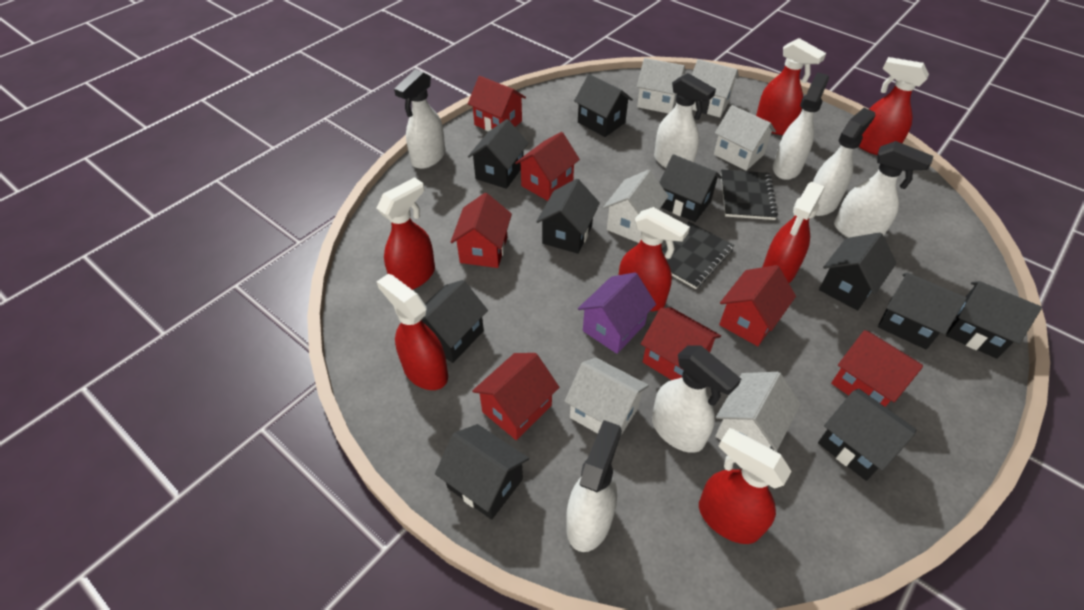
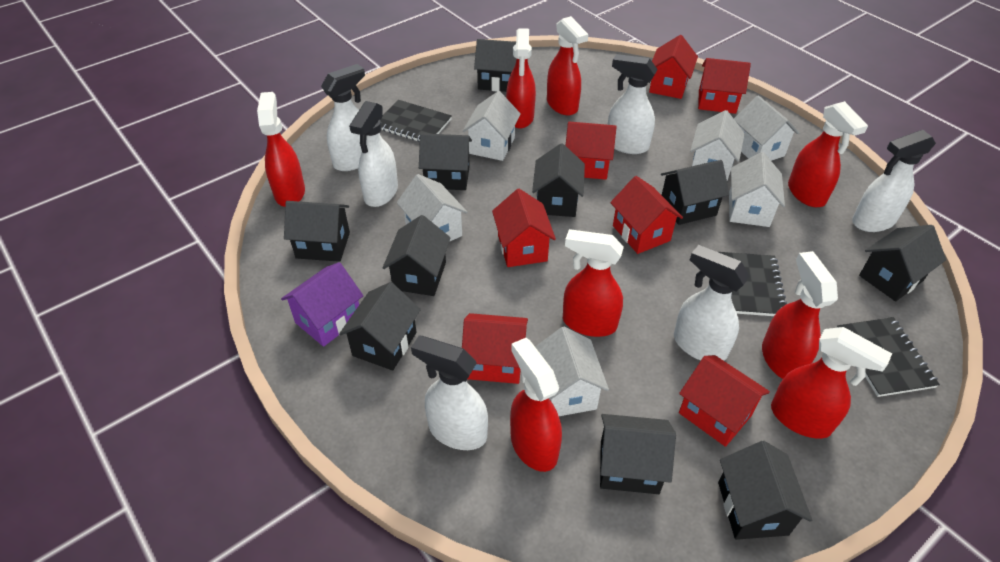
black notebook: 2 -> 3
red spray bottle: 7 -> 8
white spray bottle: 7 -> 6

